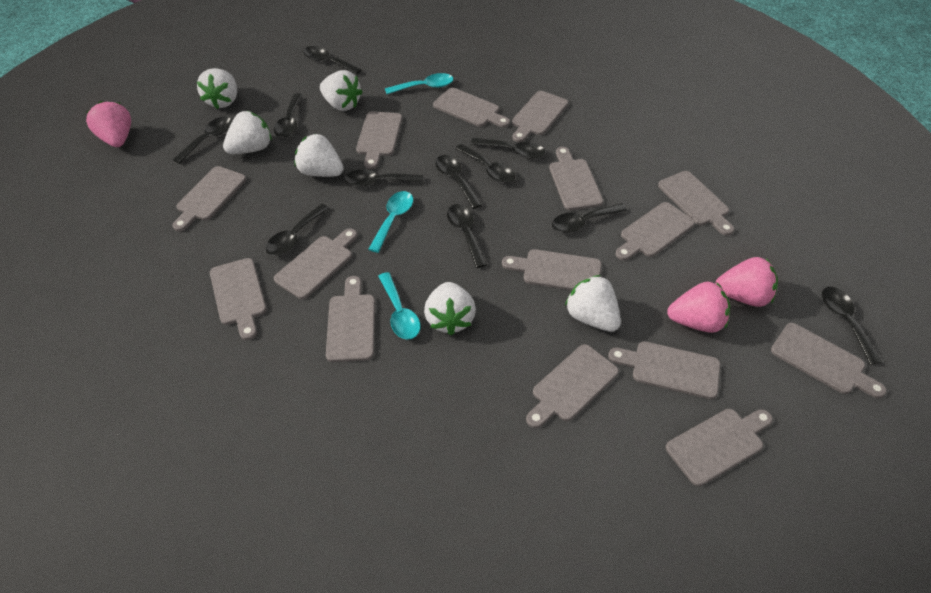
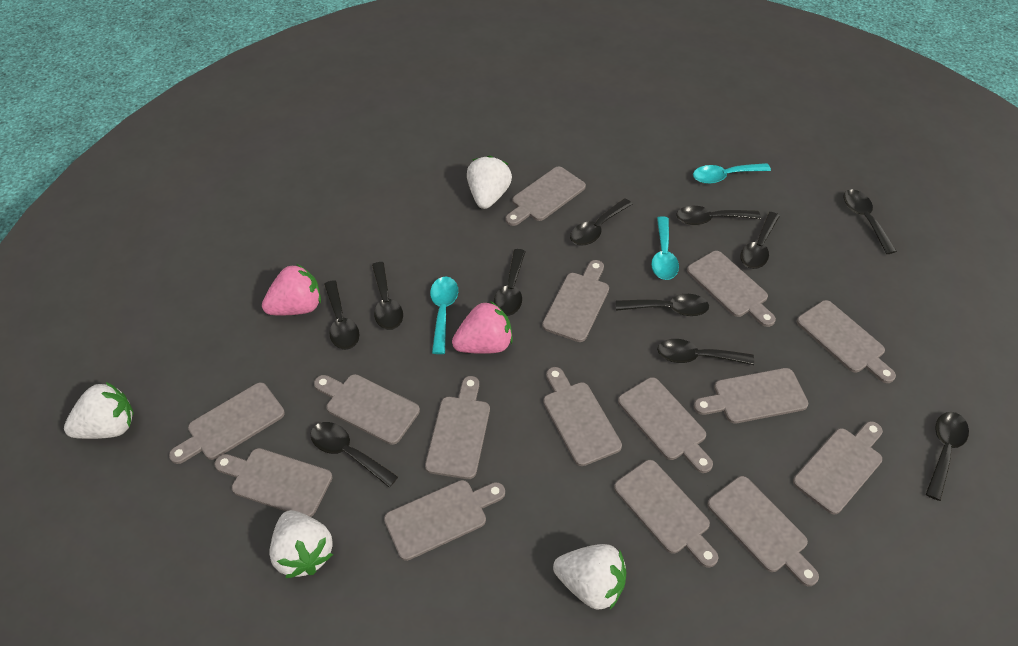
pink strawberry: 3 -> 2
white strawberry: 6 -> 4

